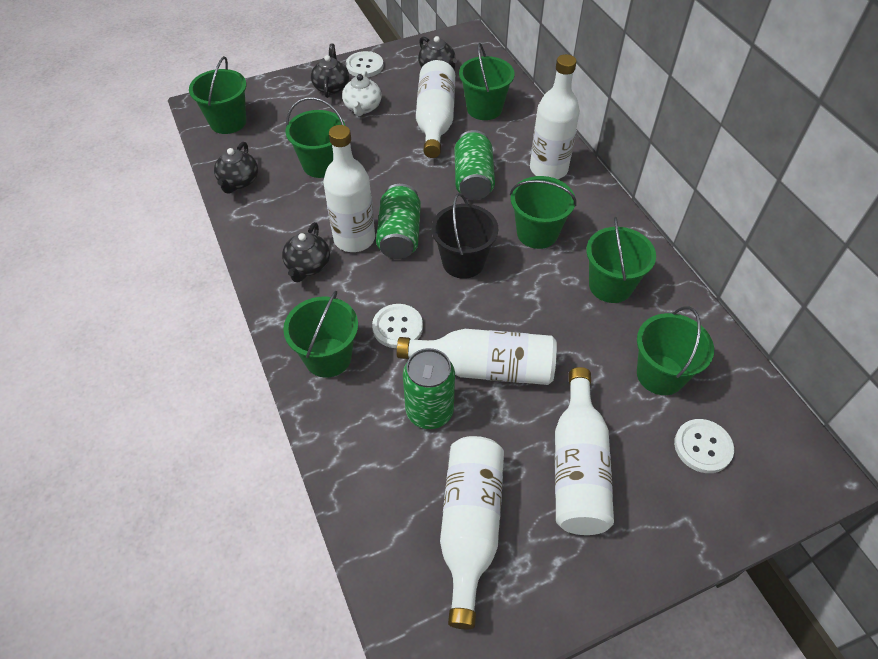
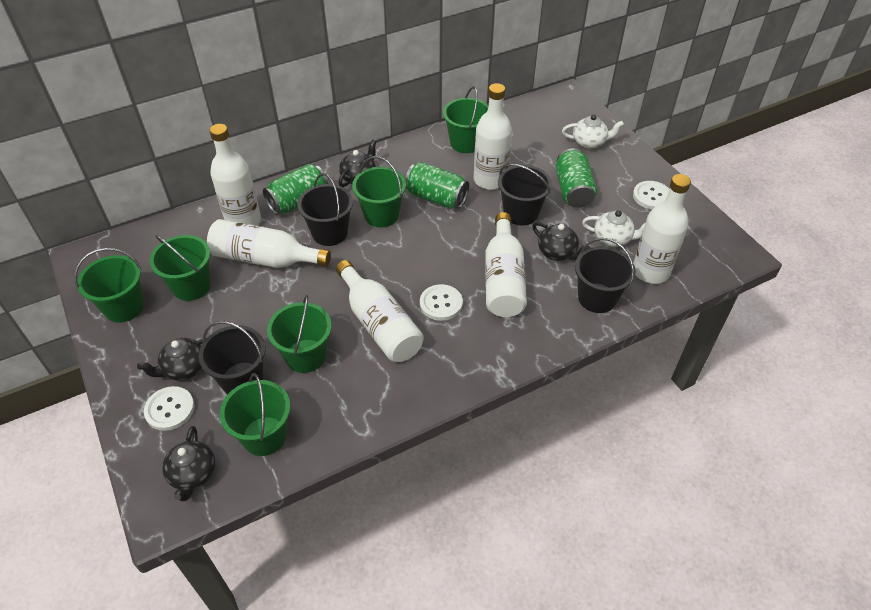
black bucket: 1 -> 4
green bucket: 7 -> 6
white teapot: 1 -> 2

